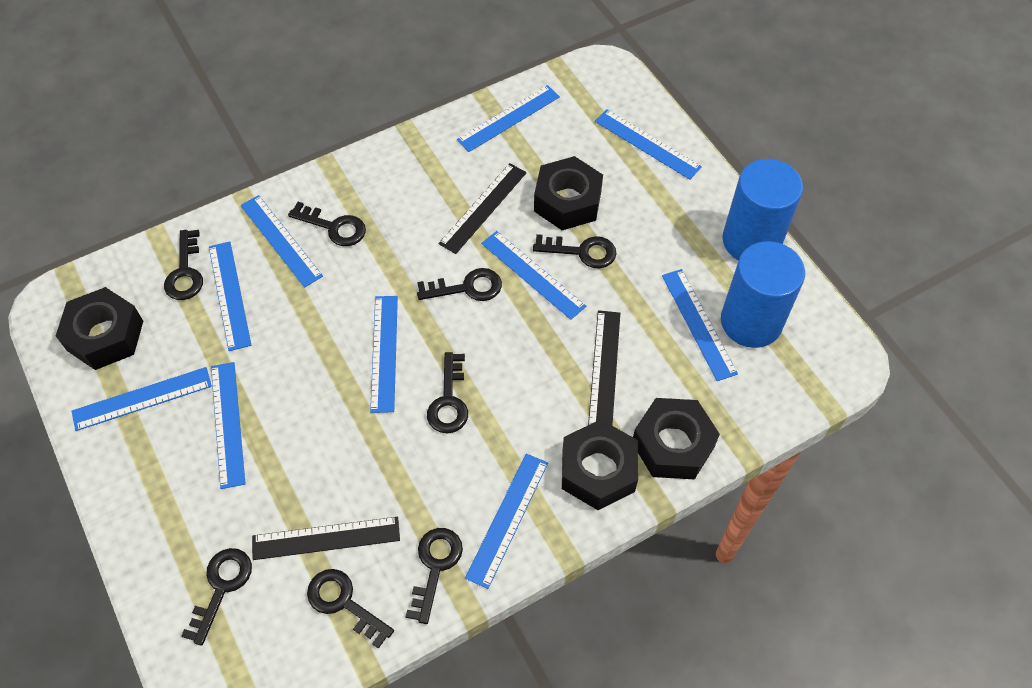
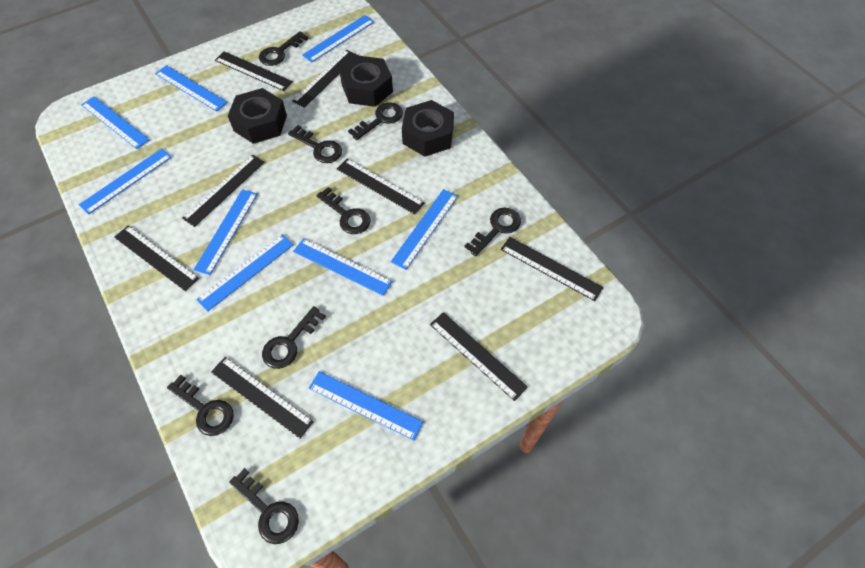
black nut: 4 -> 3
black ruler: 3 -> 8
blue cylinder: 2 -> 0
blue ruler: 10 -> 9

